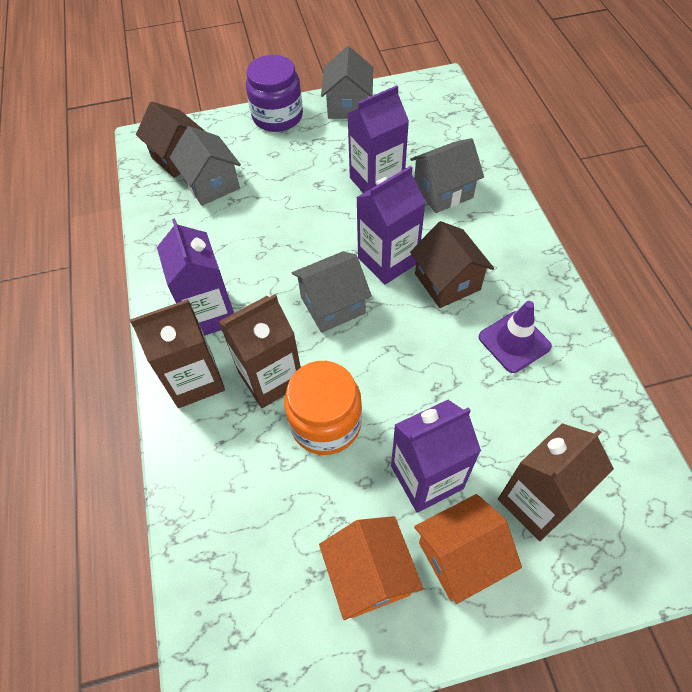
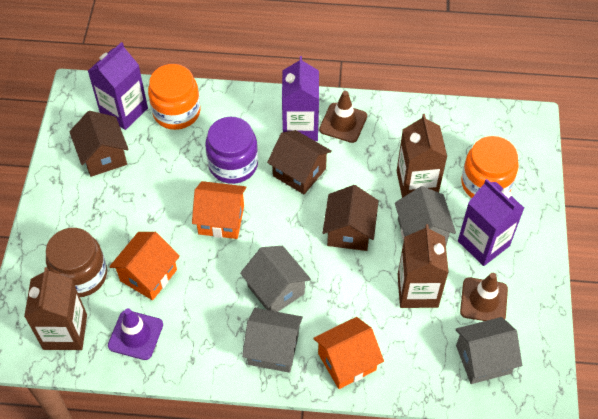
brown house: 2 -> 3
brown jar: 0 -> 1
brown traffic cone: 0 -> 2
orange house: 2 -> 3
orange jar: 1 -> 2
purple carton: 4 -> 3

